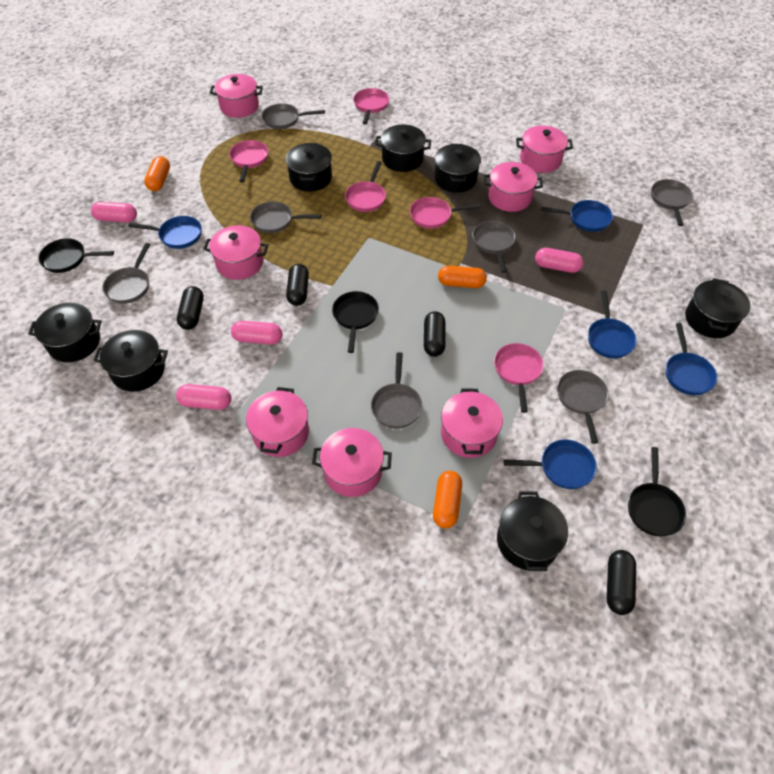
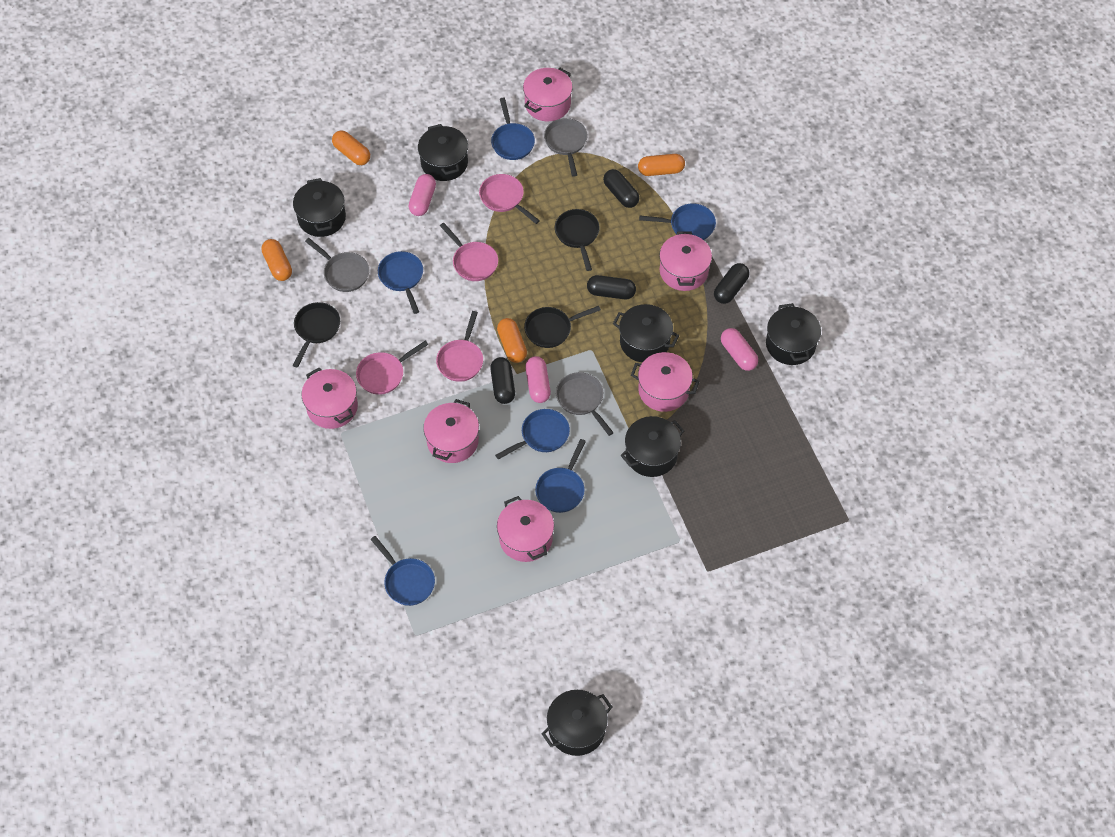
black pot: 7 -> 6
blue pan: 5 -> 6
grey pan: 7 -> 3
orange capsule: 3 -> 4
pink capsule: 4 -> 3
pink pan: 5 -> 4
pink pot: 7 -> 6

